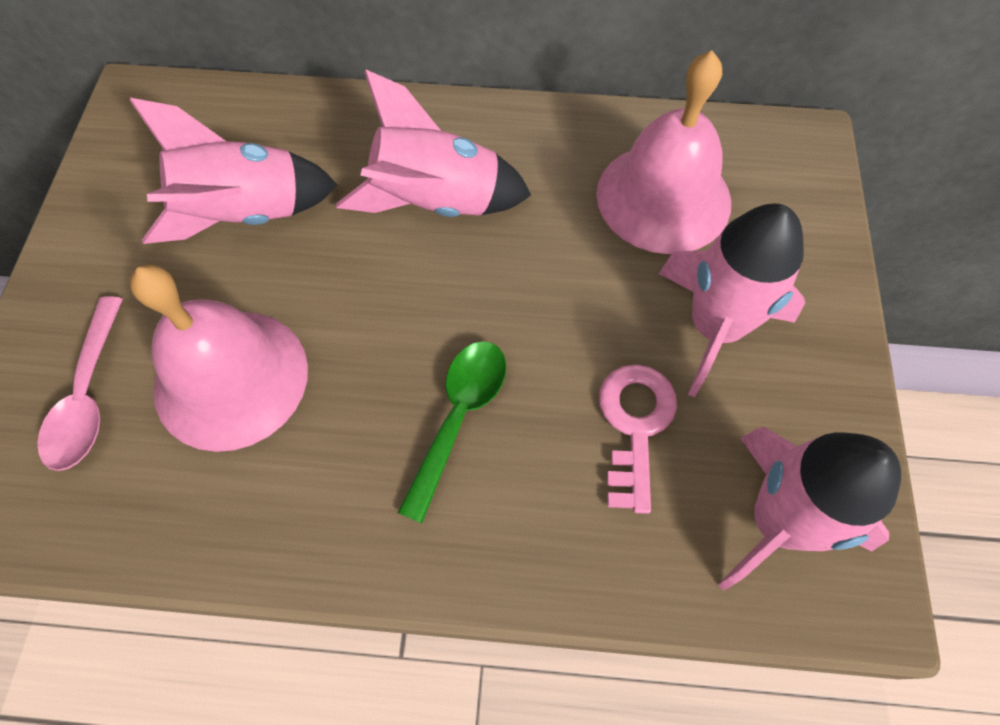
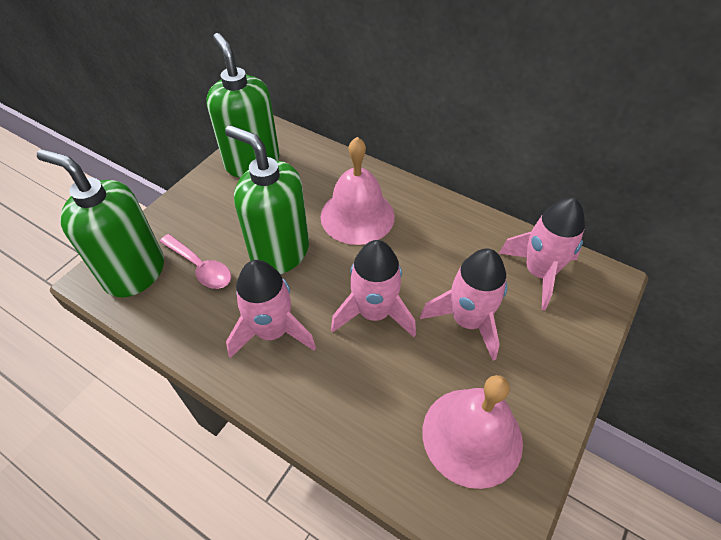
green soap dispenser: 0 -> 3
green spoon: 1 -> 0
pink key: 1 -> 0

